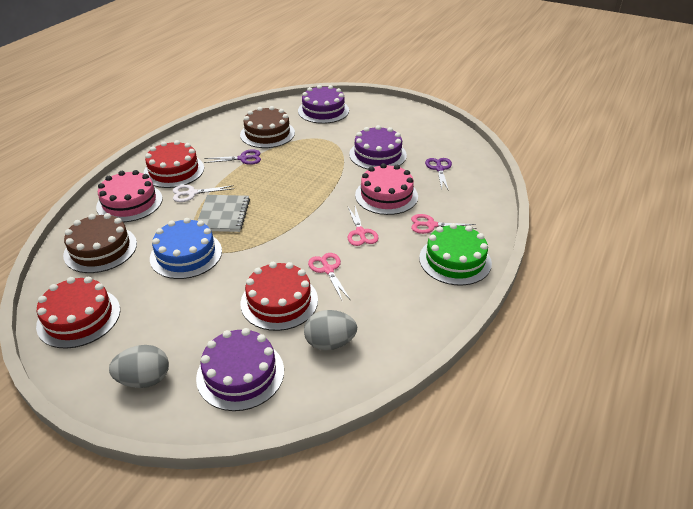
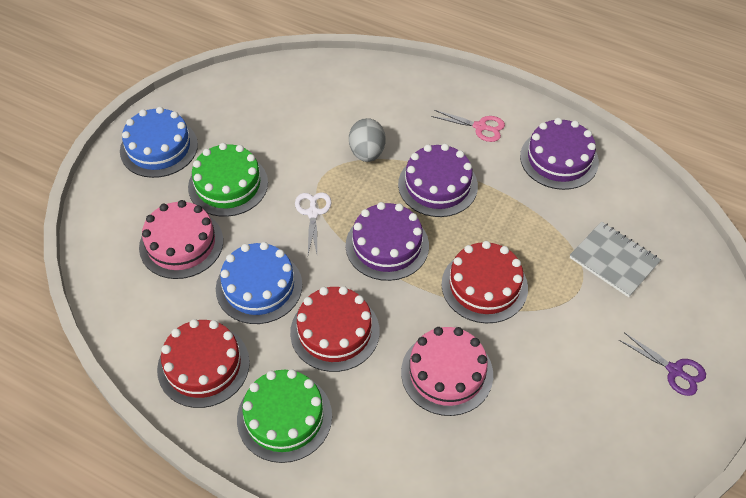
blue cake: 1 -> 2
brown cake: 2 -> 0
green cake: 1 -> 2
grey egg: 2 -> 1
pink scissors: 3 -> 1
purple scissors: 2 -> 1

